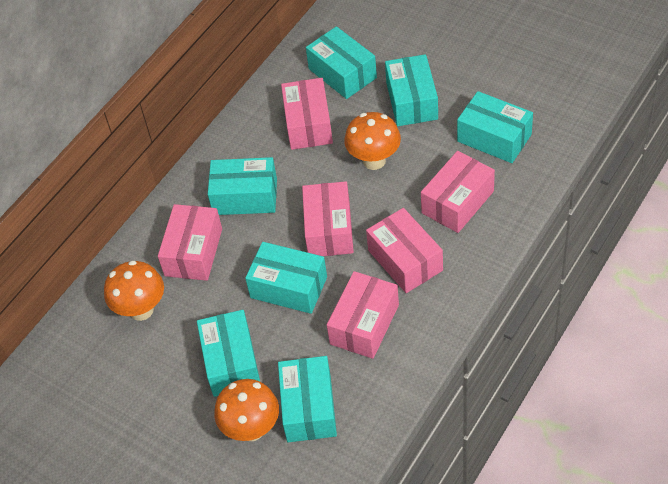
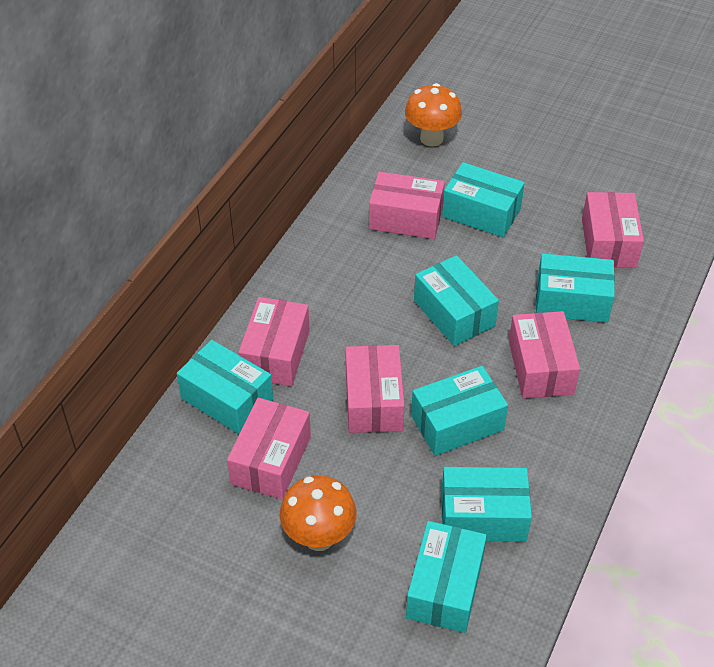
orange mushroom: 3 -> 2

